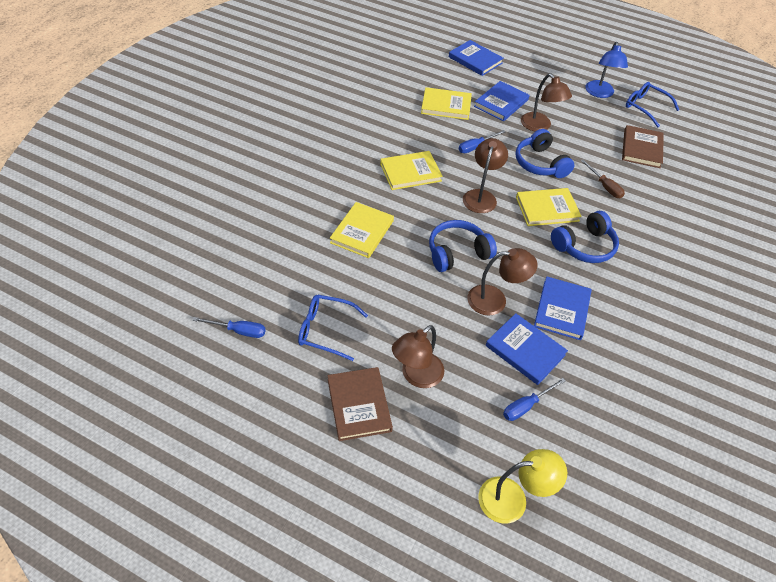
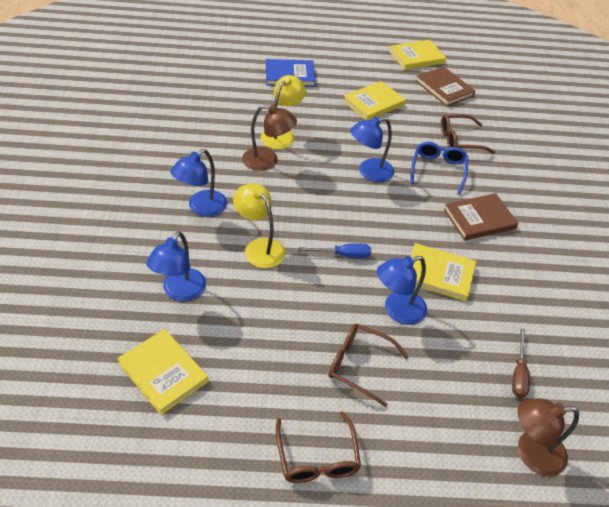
blue book: 4 -> 1
blue glasses: 2 -> 1
blue headphones: 3 -> 0
blue lamp: 1 -> 4
blue screwdriver: 3 -> 1
brown glasses: 0 -> 3
brown lamp: 4 -> 2
yellow lamp: 1 -> 2

